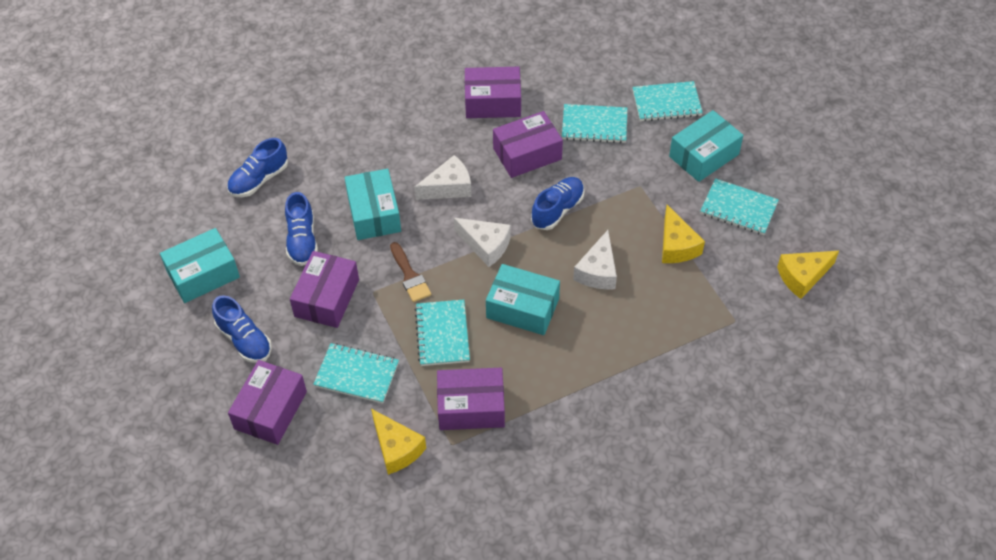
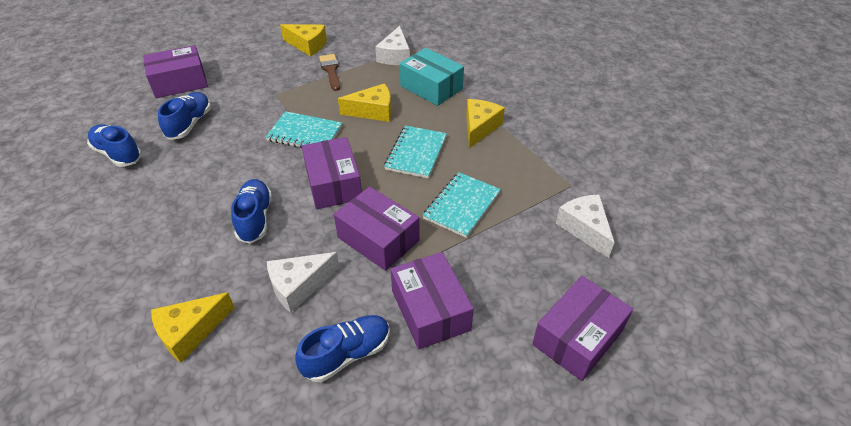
turquoise box: 4 -> 1
turquoise notebook: 5 -> 3
yellow cheese: 3 -> 4

